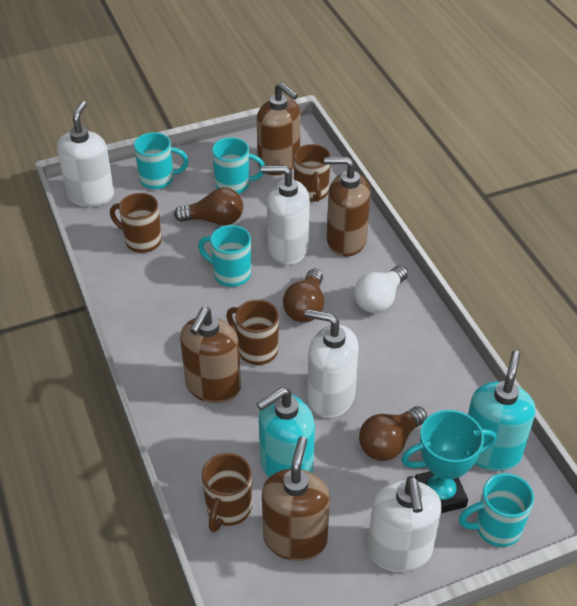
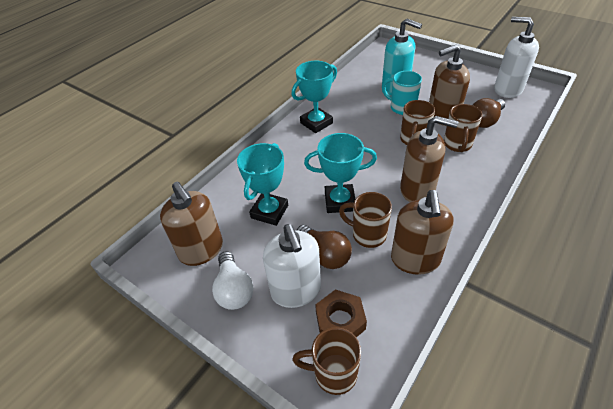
brown light bulb: 3 -> 2
brown nut: 0 -> 1
turquoise mug: 4 -> 1
turquoise soap dispenser: 2 -> 1
turquoise trophy: 1 -> 3
white soap dispenser: 4 -> 2

